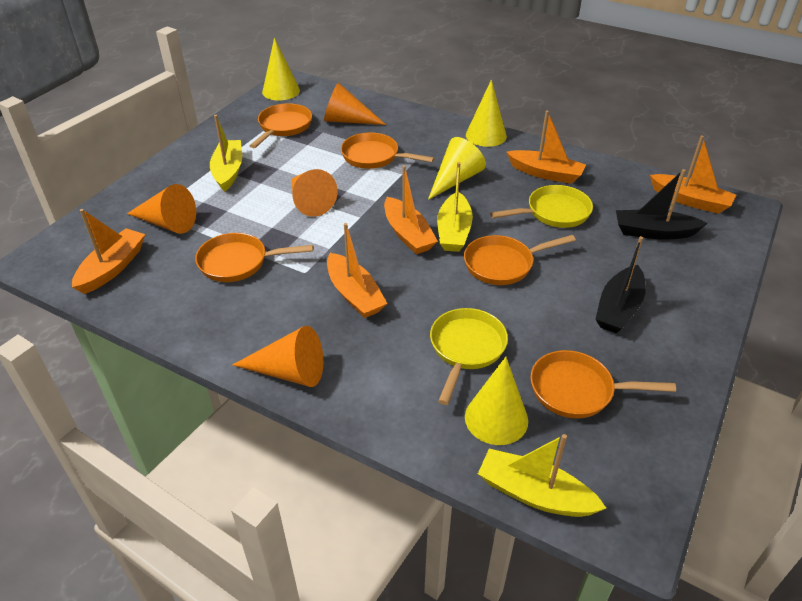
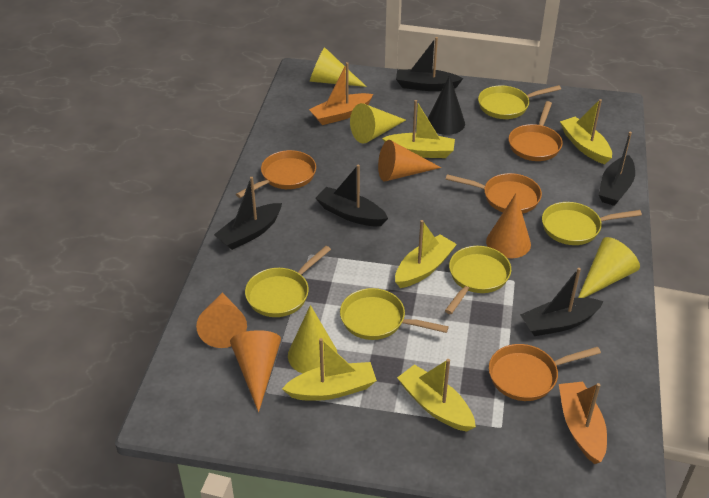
black boat: 2 -> 5
black cone: 0 -> 1
orange boat: 5 -> 2
orange pan: 5 -> 4
yellow boat: 3 -> 5
yellow pan: 2 -> 5

